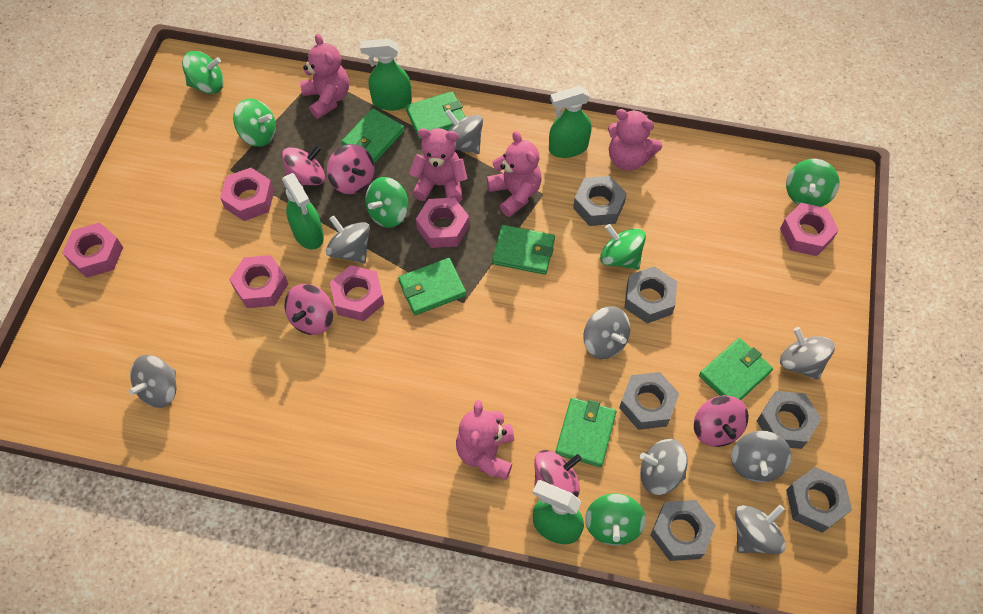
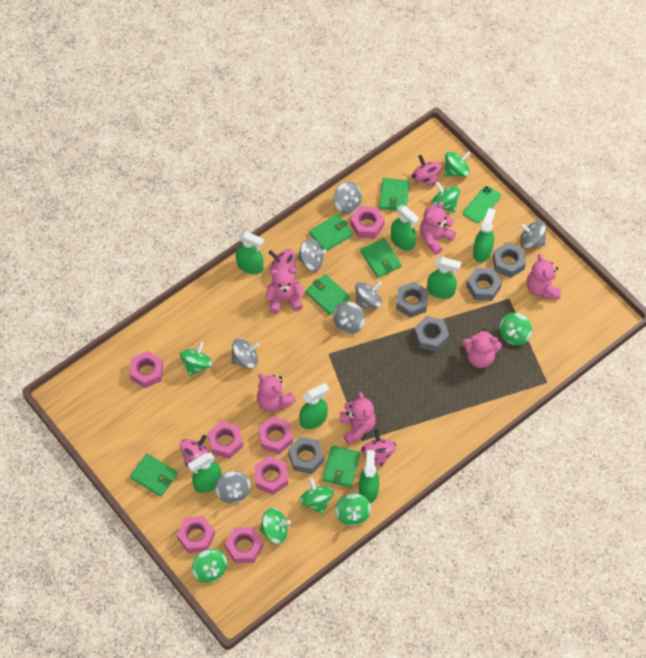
green phone: 0 -> 1
green spinning top: 6 -> 8
green spray bottle: 4 -> 7
grey nut: 6 -> 5
grey spinning top: 8 -> 7
pink nut: 6 -> 7
pink spinning top: 5 -> 4
pink teddy bear: 5 -> 6

